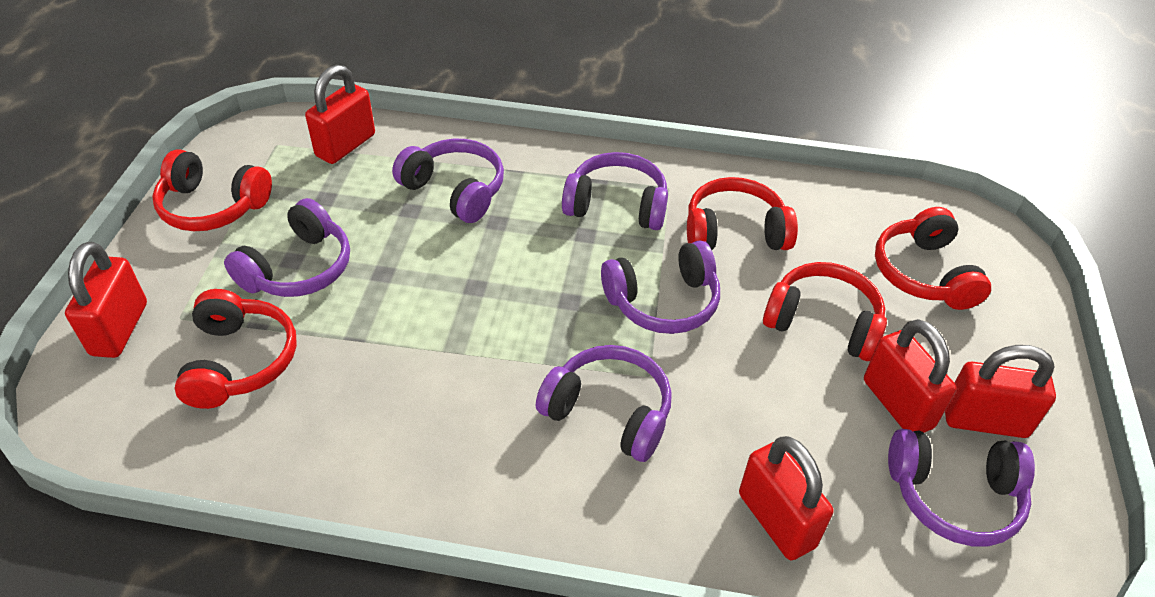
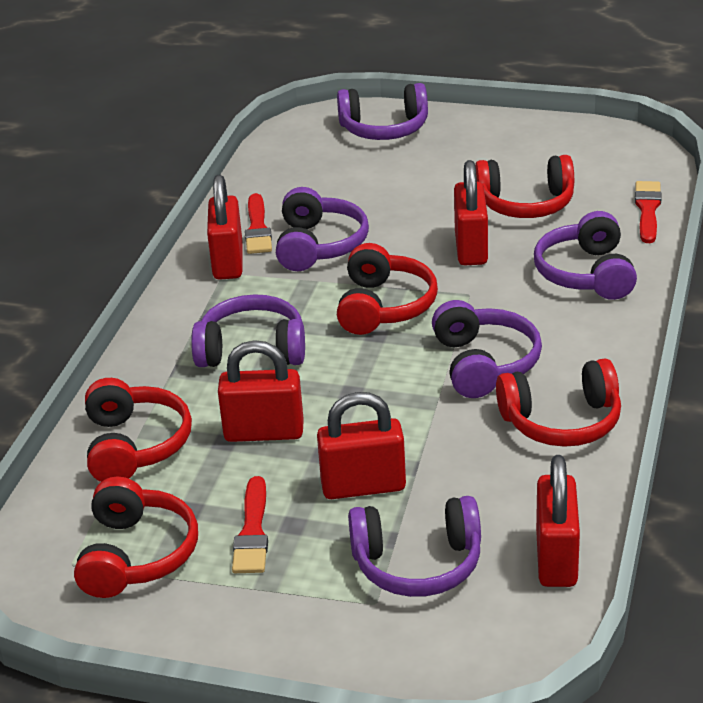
red brush: 0 -> 3

